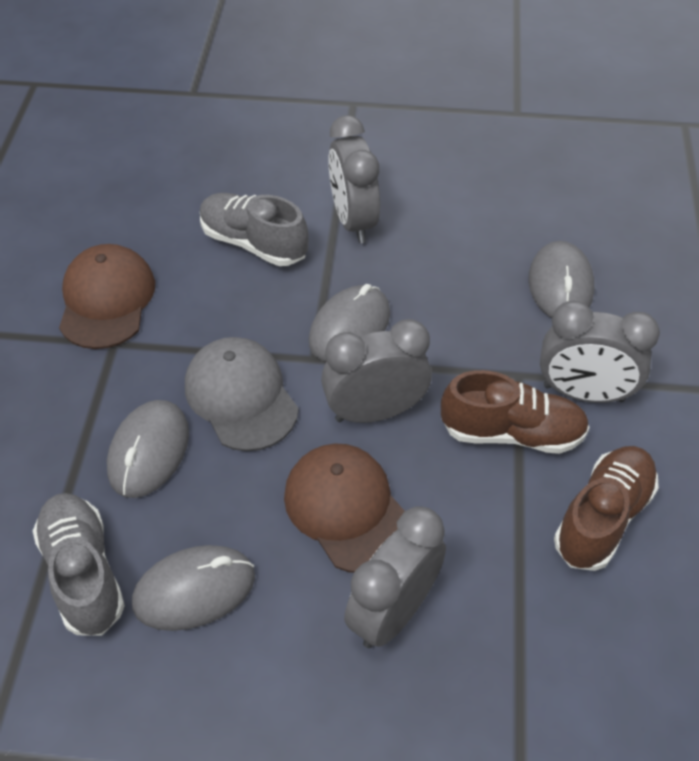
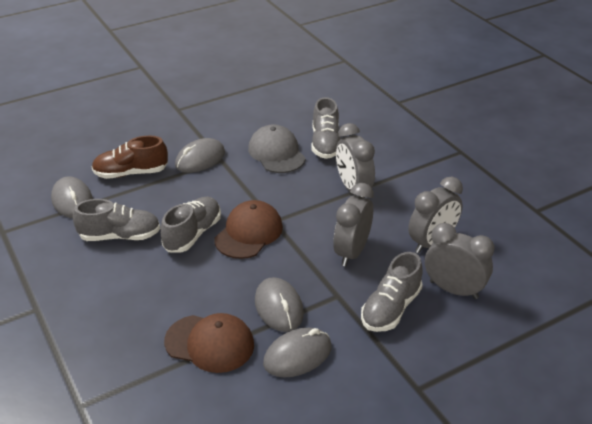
brown shoe: 2 -> 1
grey shoe: 2 -> 4

